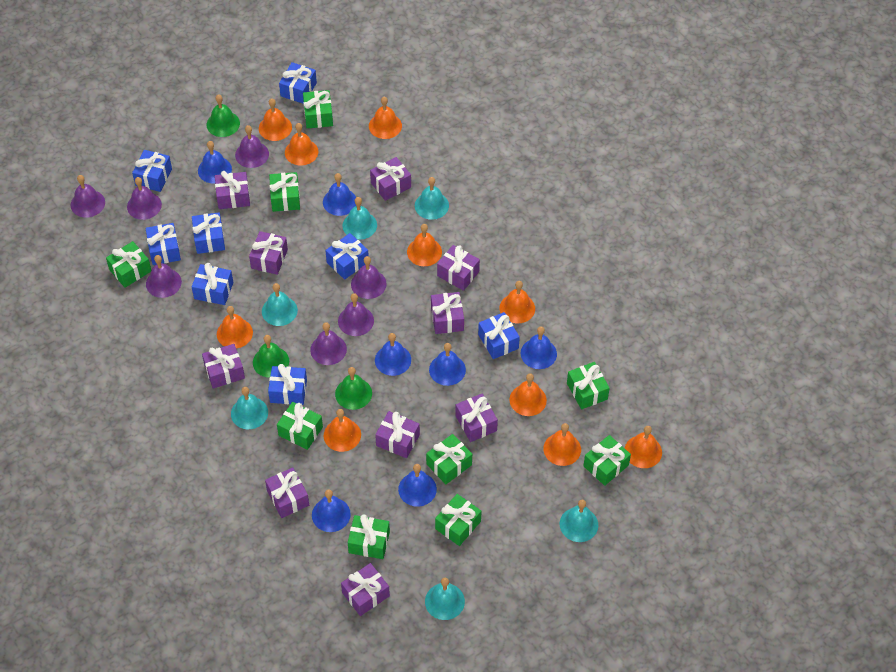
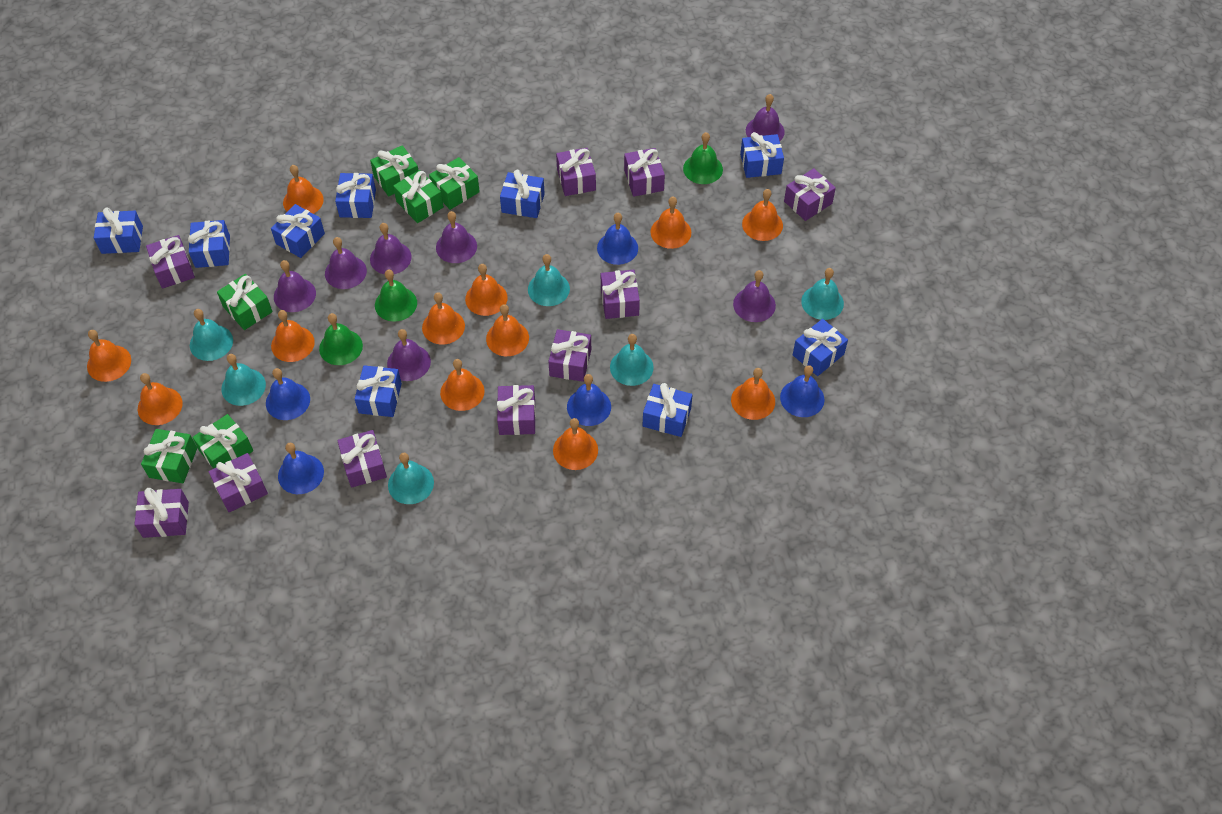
blue bell: 7 -> 5
blue gift: 8 -> 9
green gift: 9 -> 6
orange bell: 10 -> 12

